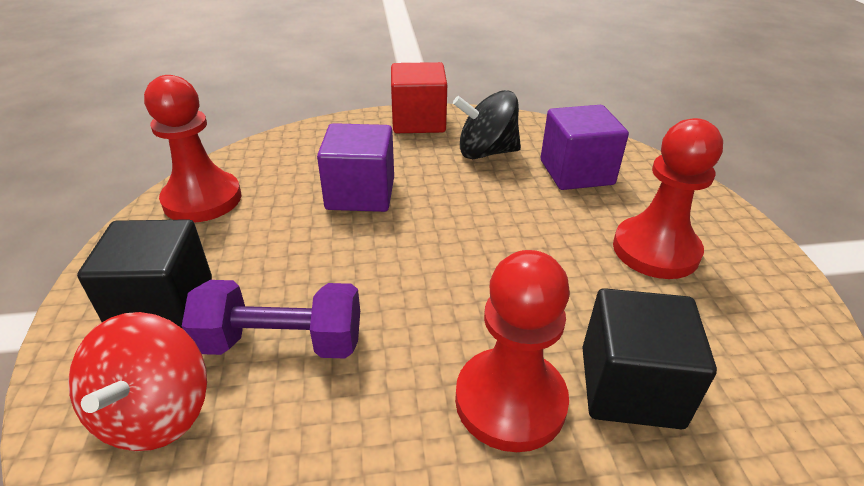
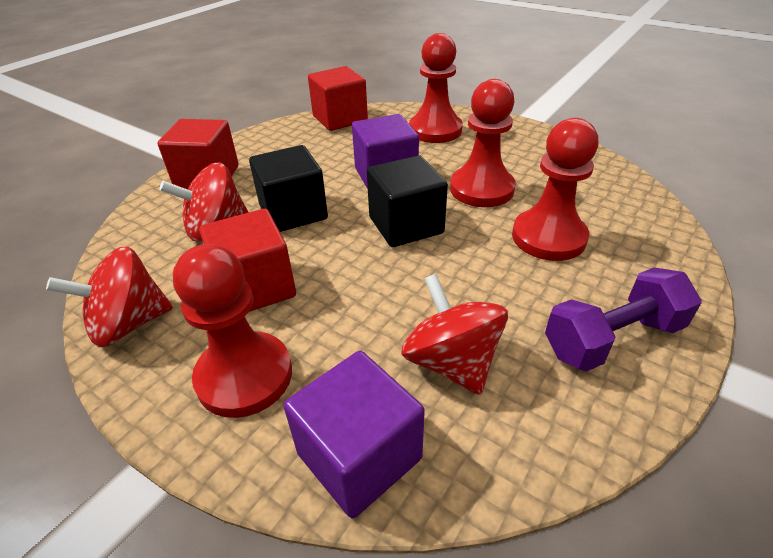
black spinning top: 1 -> 0
red cube: 1 -> 3
red pawn: 3 -> 4
red spinning top: 1 -> 3

